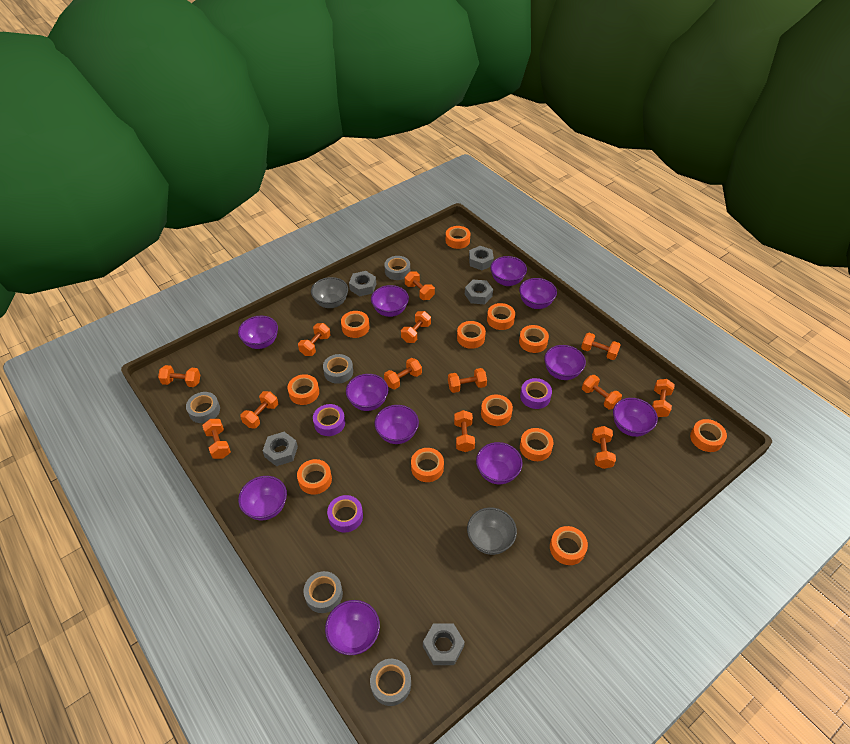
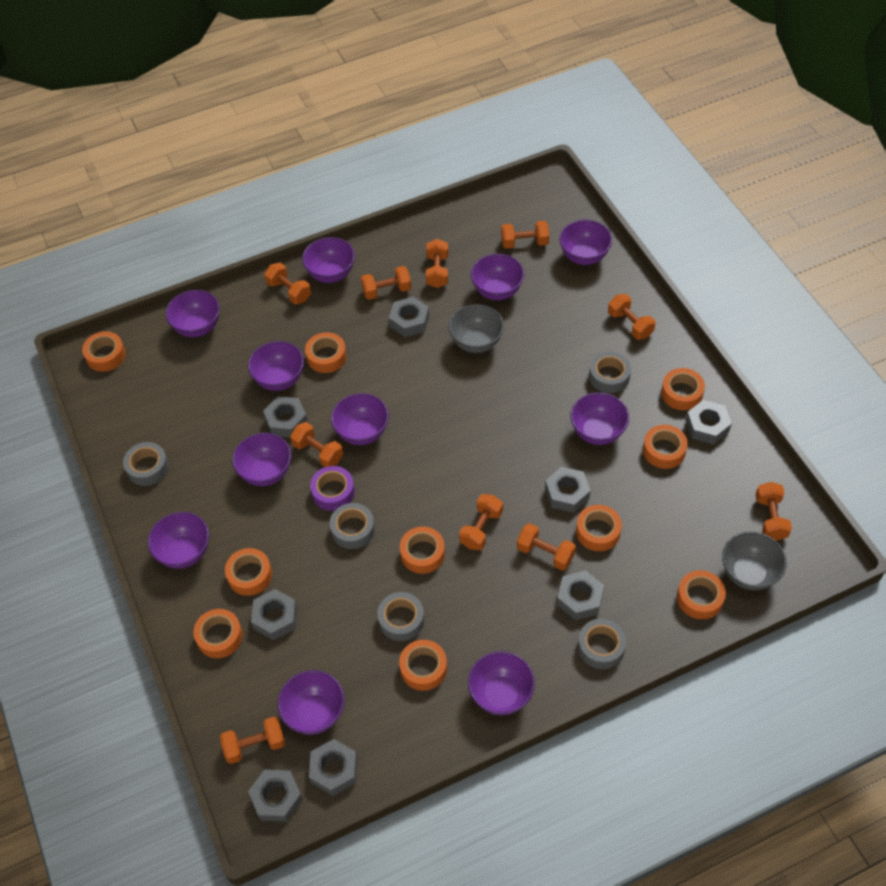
grey nut: 5 -> 8
orange dumbbell: 13 -> 10
orange tape: 12 -> 10
purple tape: 3 -> 1

